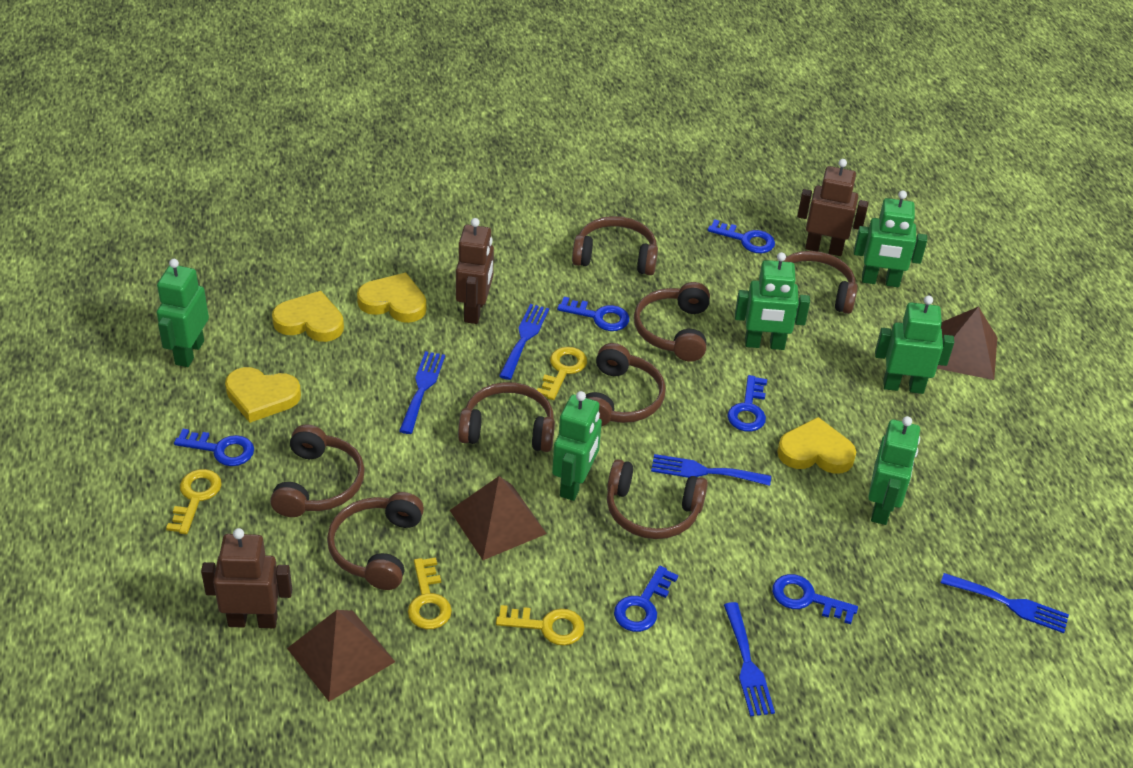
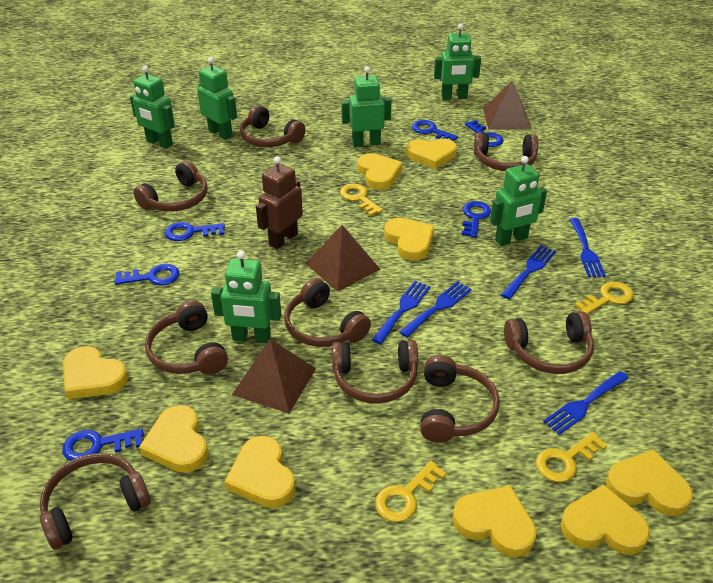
brown headphones: 8 -> 9
brown robot: 3 -> 1
yellow heart: 4 -> 9

